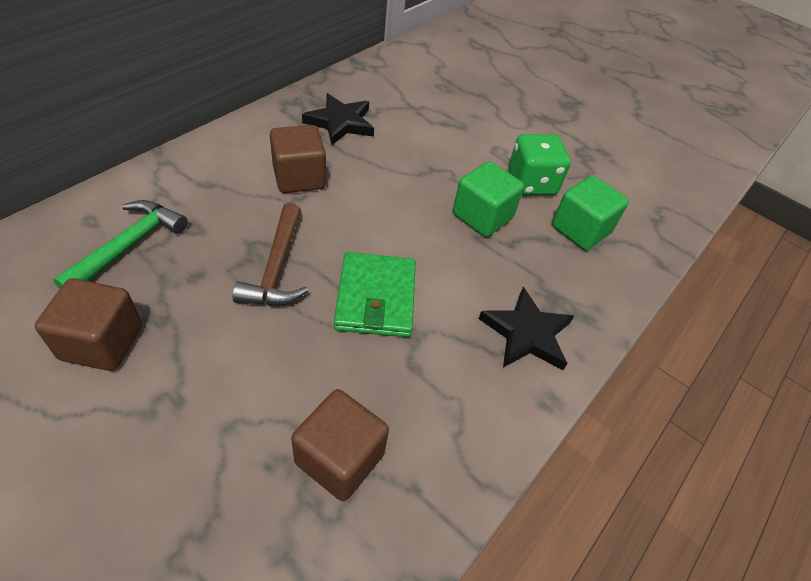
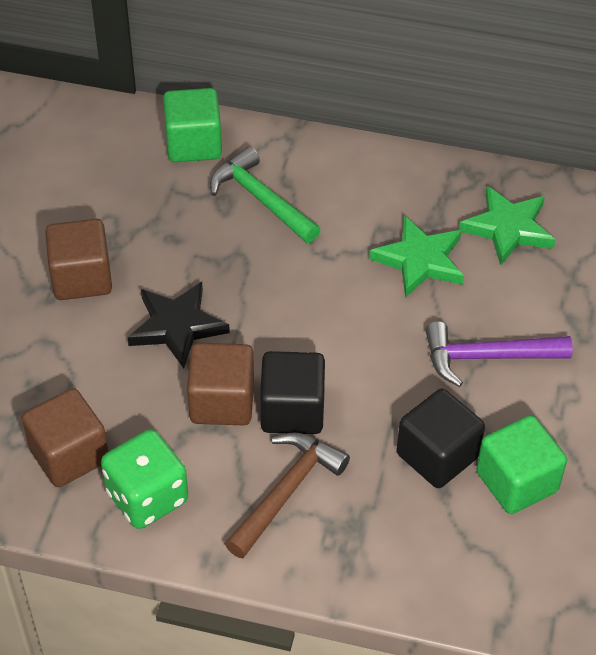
black cube: 0 -> 2
black star: 2 -> 1
green star: 0 -> 2
green wallet: 1 -> 0
purple hammer: 0 -> 1

